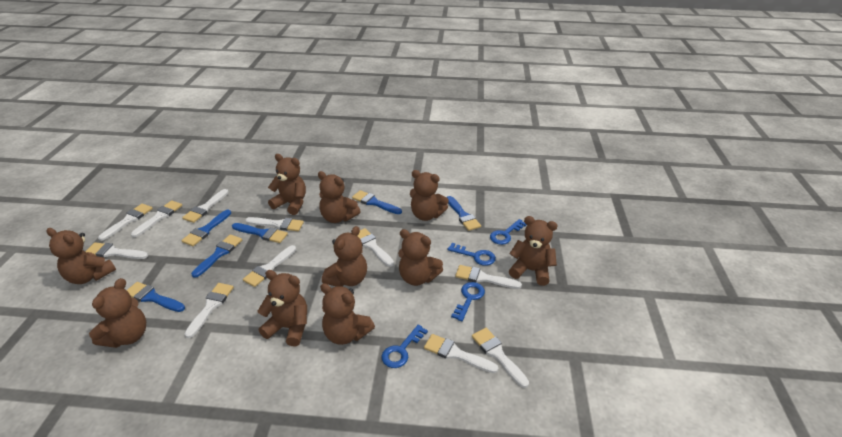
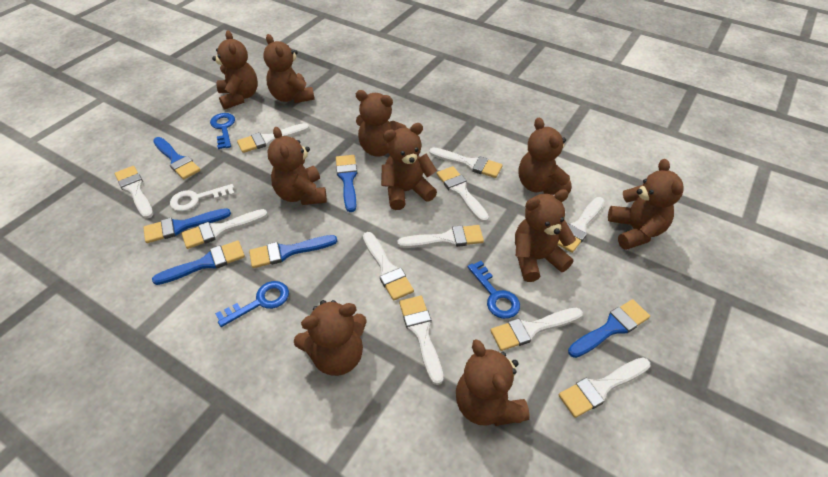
blue key: 4 -> 3
white key: 0 -> 1

